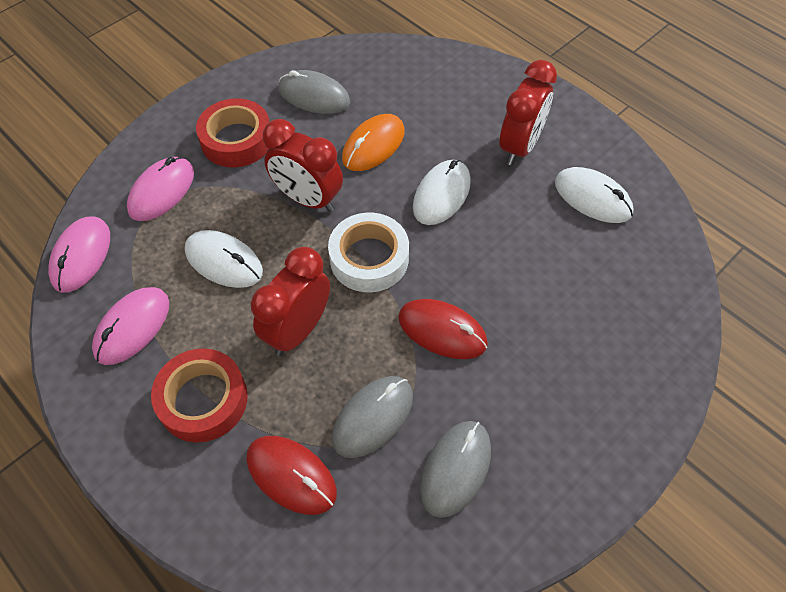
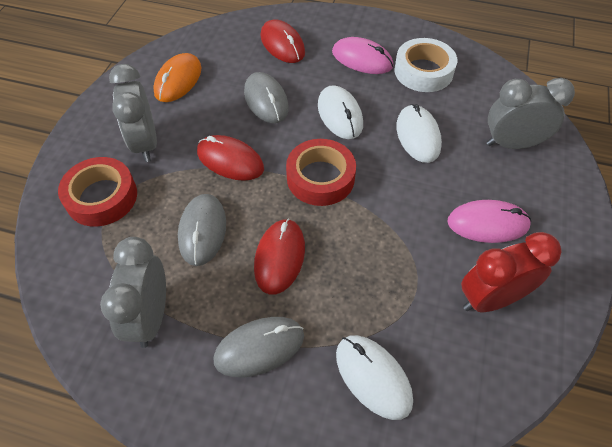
grey clock: 0 -> 3
pink mouse: 3 -> 2
red clock: 3 -> 1
red mouse: 2 -> 3

